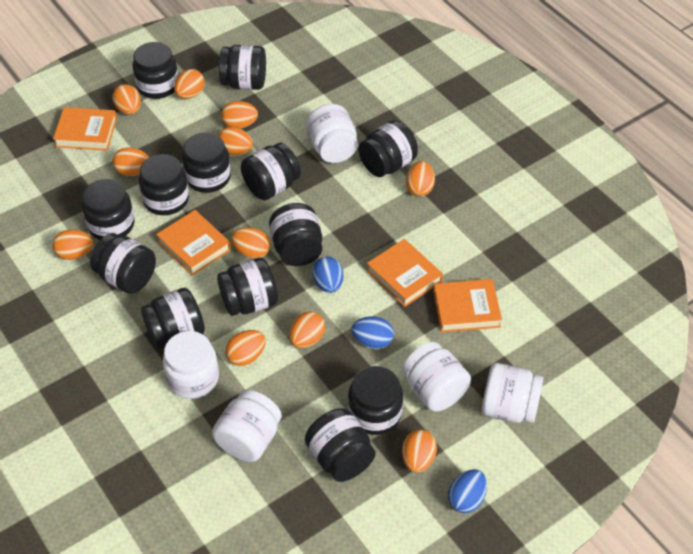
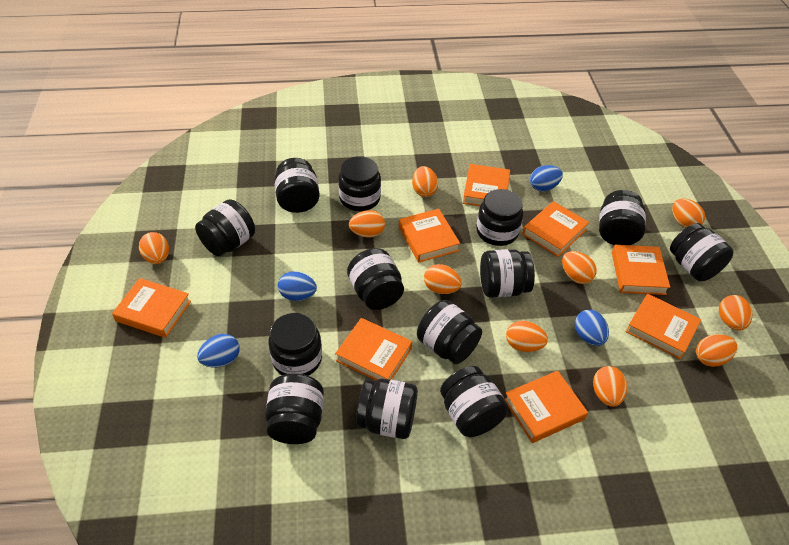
blue egg: 3 -> 4
orange book: 4 -> 8
orange egg: 11 -> 10
white jar: 5 -> 0

